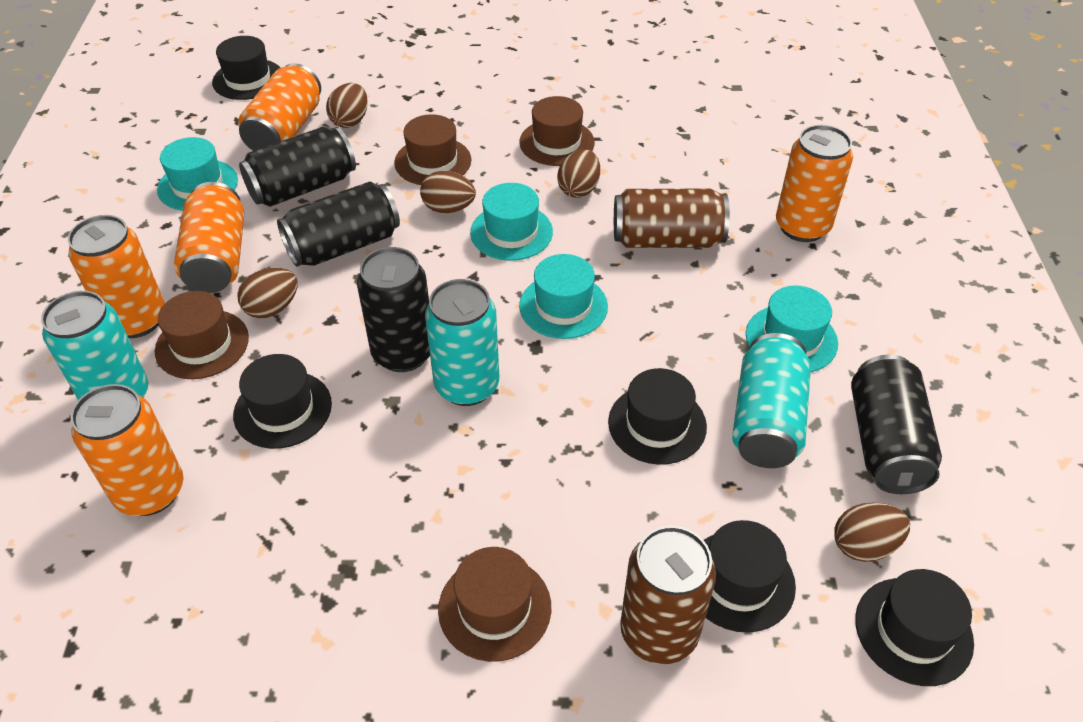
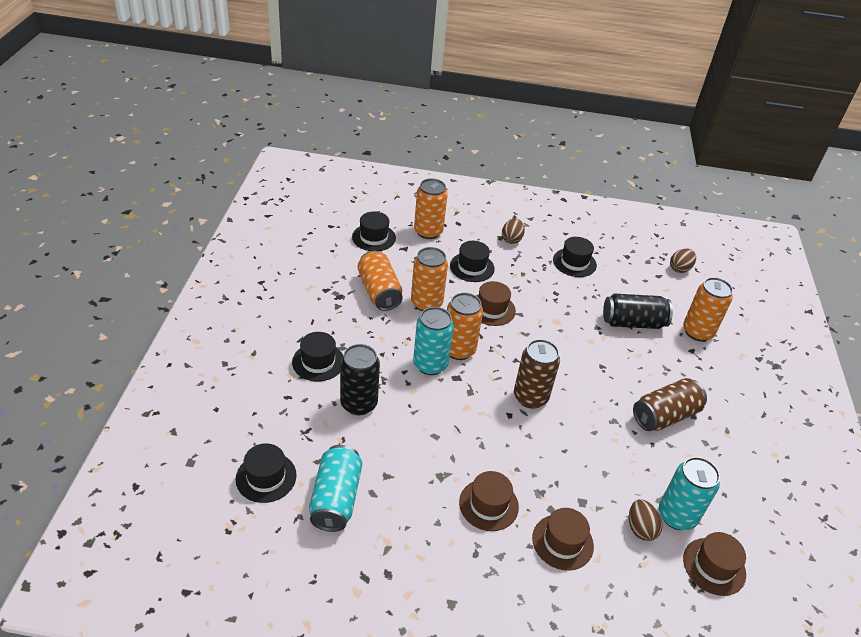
black can: 4 -> 2
brown egg: 5 -> 3
turquoise hat: 4 -> 0

